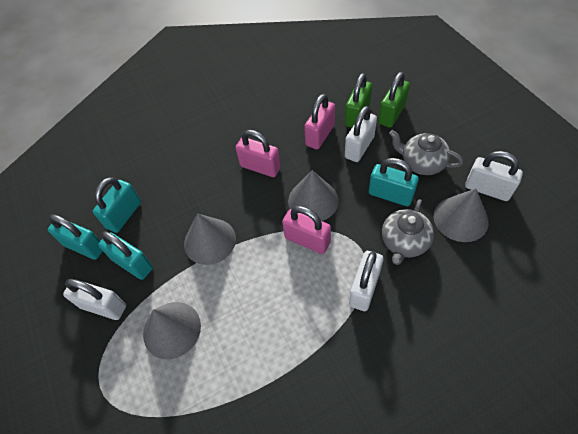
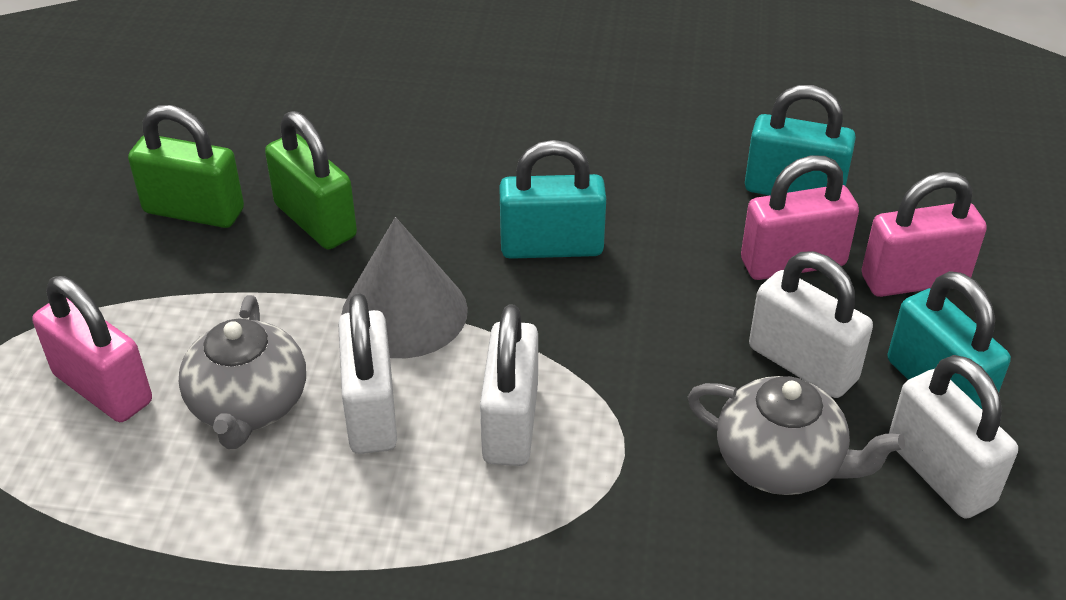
grey cone: 4 -> 1
turquoise padlock: 4 -> 3

